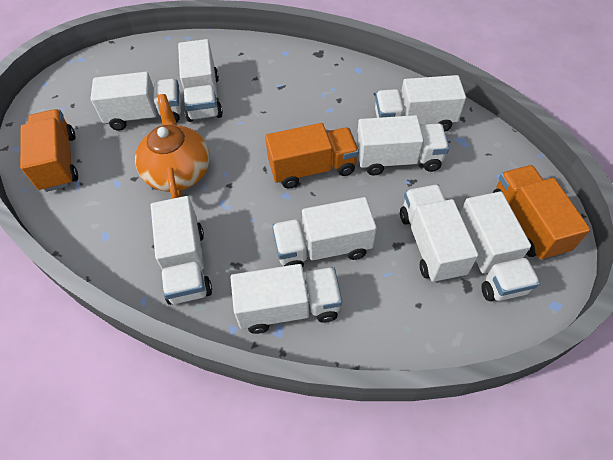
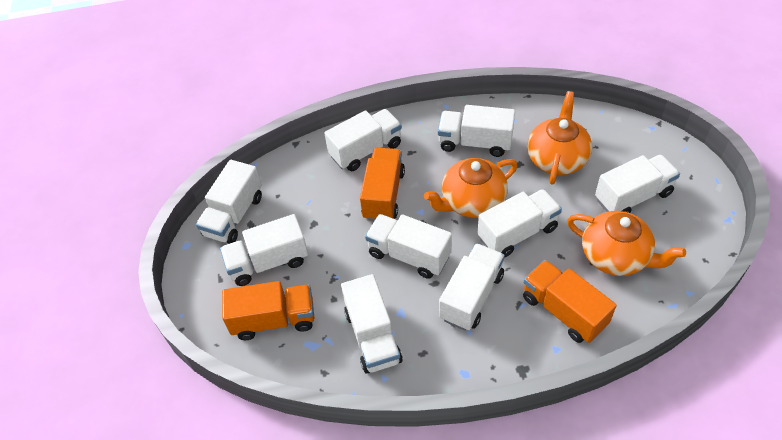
orange teapot: 1 -> 3

